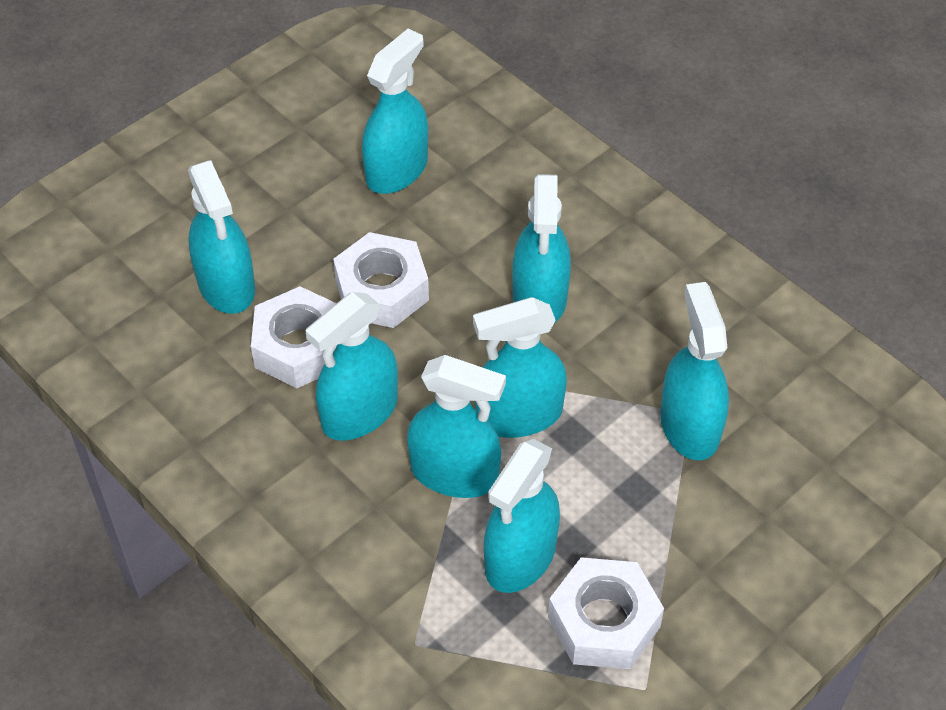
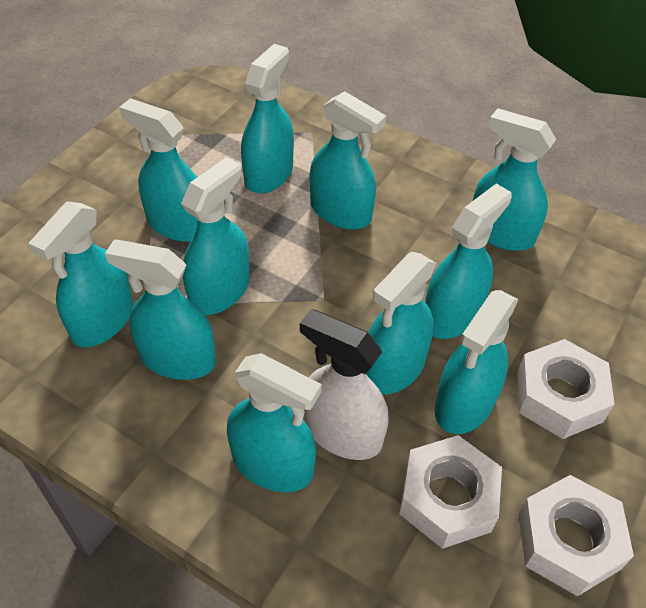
turquoise spray bottle: 8 -> 11
white spray bottle: 0 -> 1

